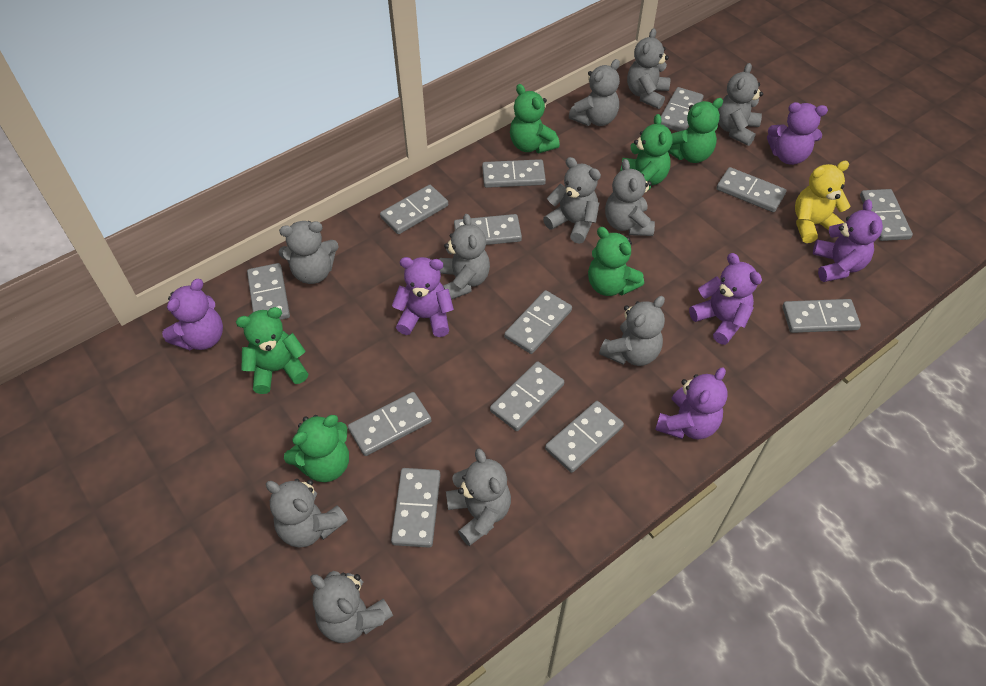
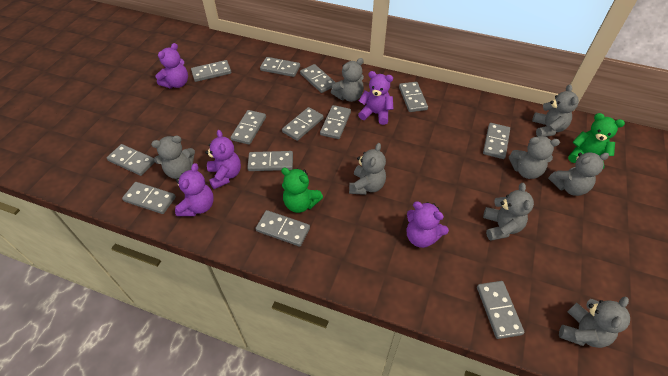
green teddy bear: 6 -> 2
grey teddy bear: 11 -> 8
purple teddy bear: 6 -> 5
yellow teddy bear: 1 -> 0

